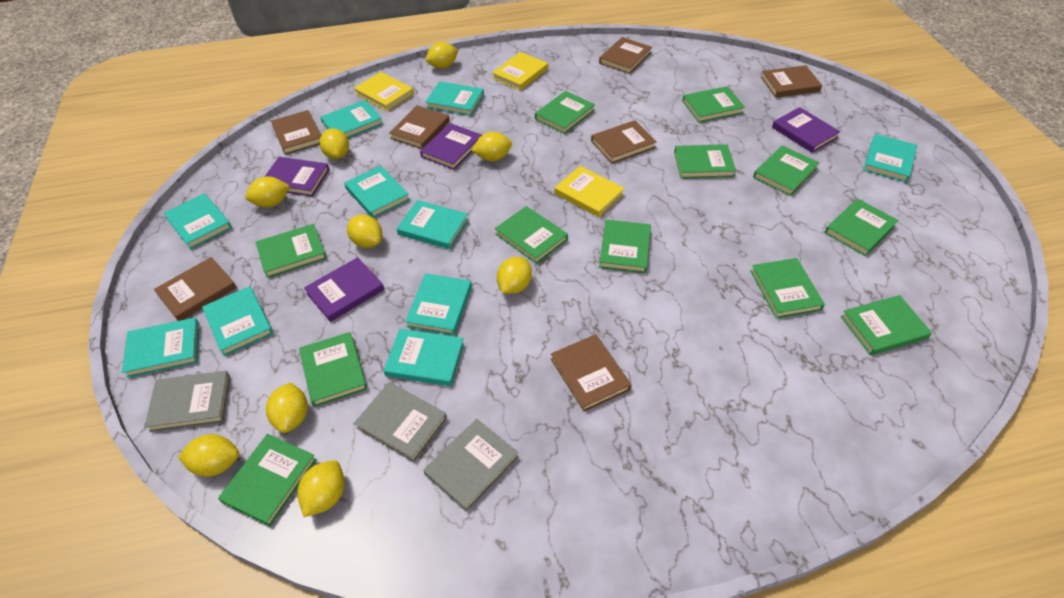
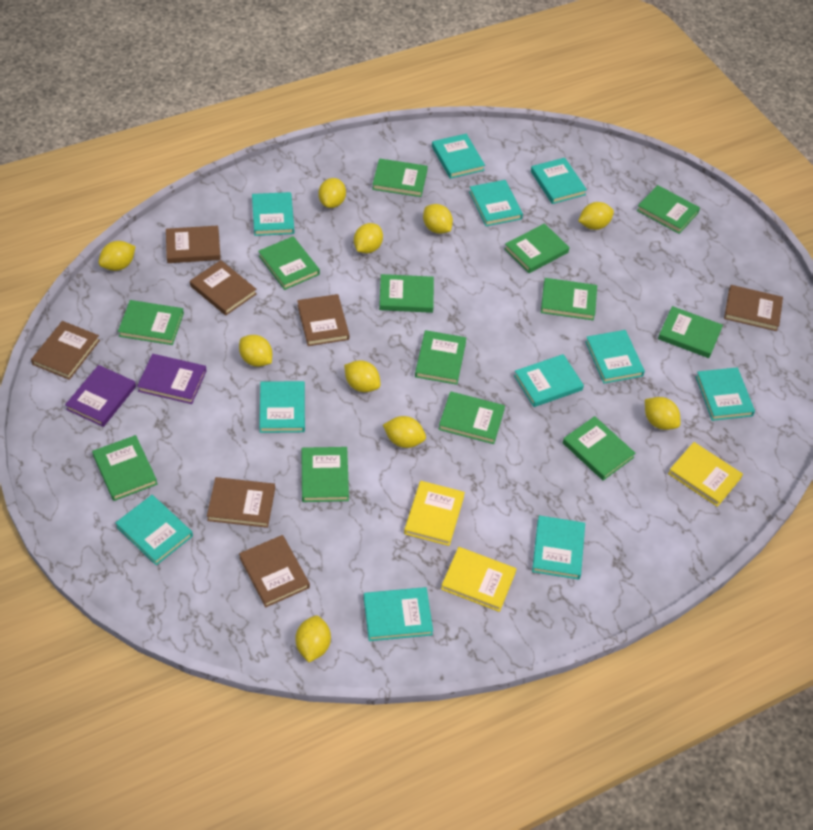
green book: 12 -> 13
grey book: 3 -> 0
purple book: 4 -> 2
turquoise book: 10 -> 11
yellow lemon: 9 -> 10

